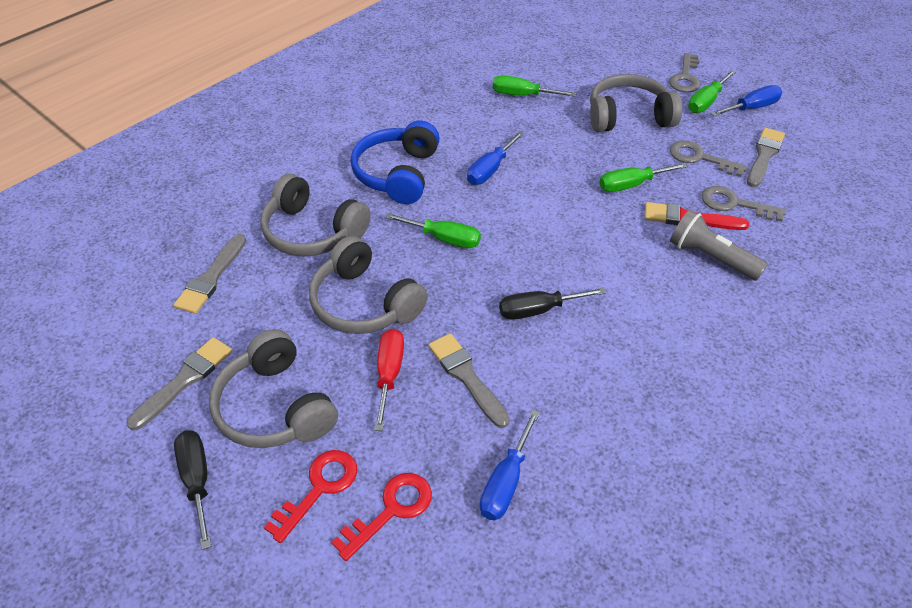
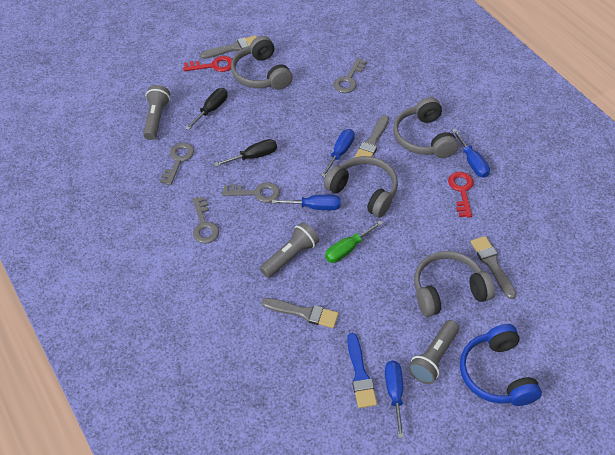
blue brush: 0 -> 1
blue screwdriver: 3 -> 4
green screwdriver: 4 -> 1
grey flashlight: 1 -> 3
grey key: 3 -> 4
red brush: 1 -> 0
red screwdriver: 1 -> 0

